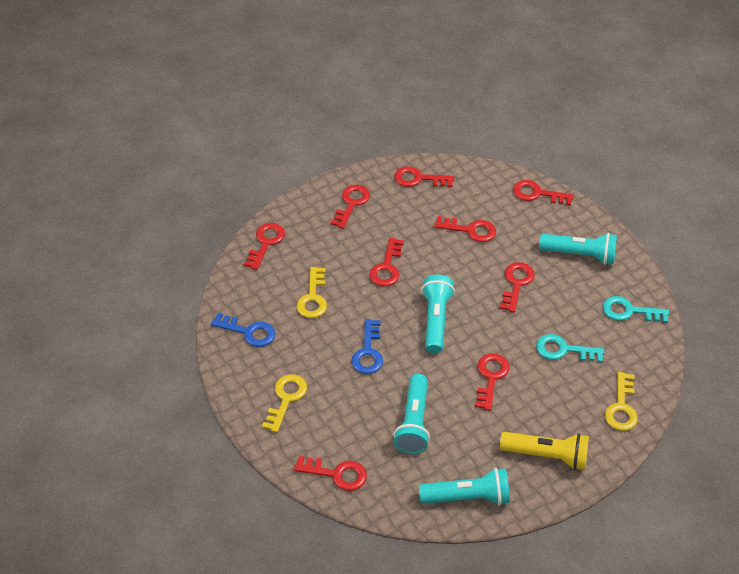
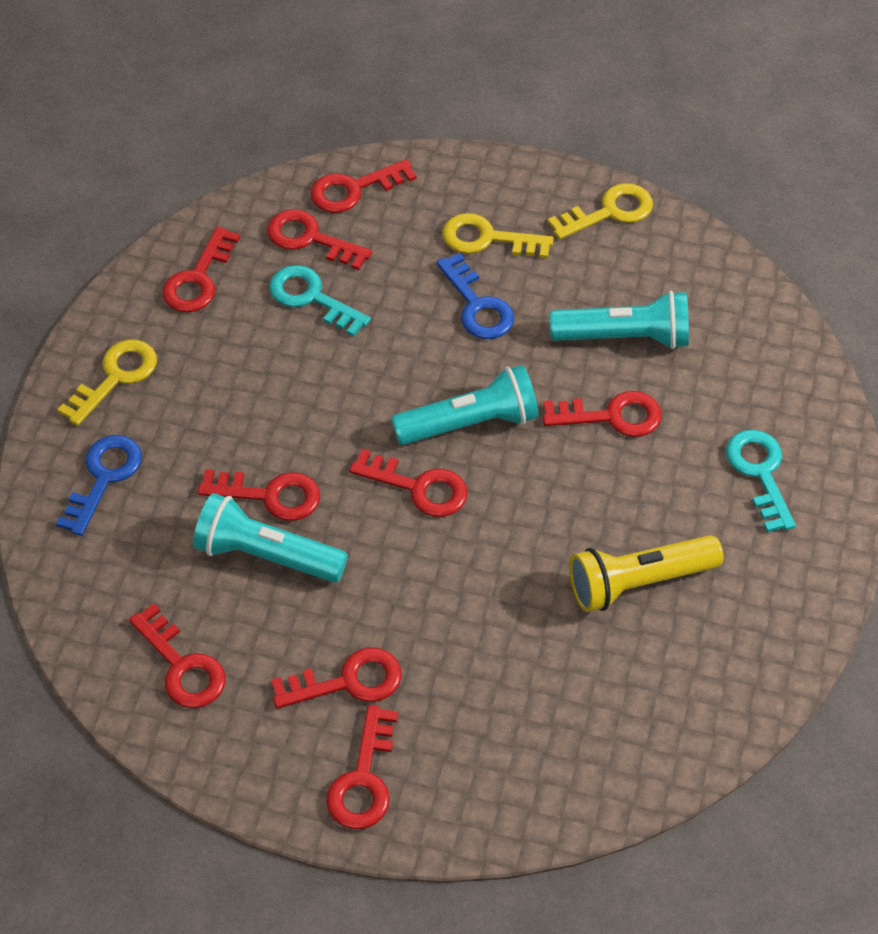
turquoise flashlight: 4 -> 3

